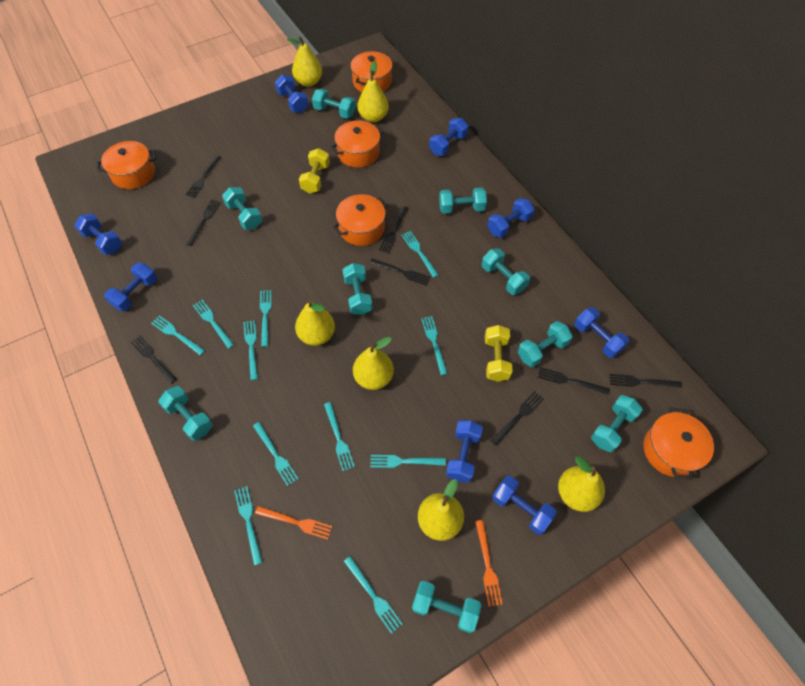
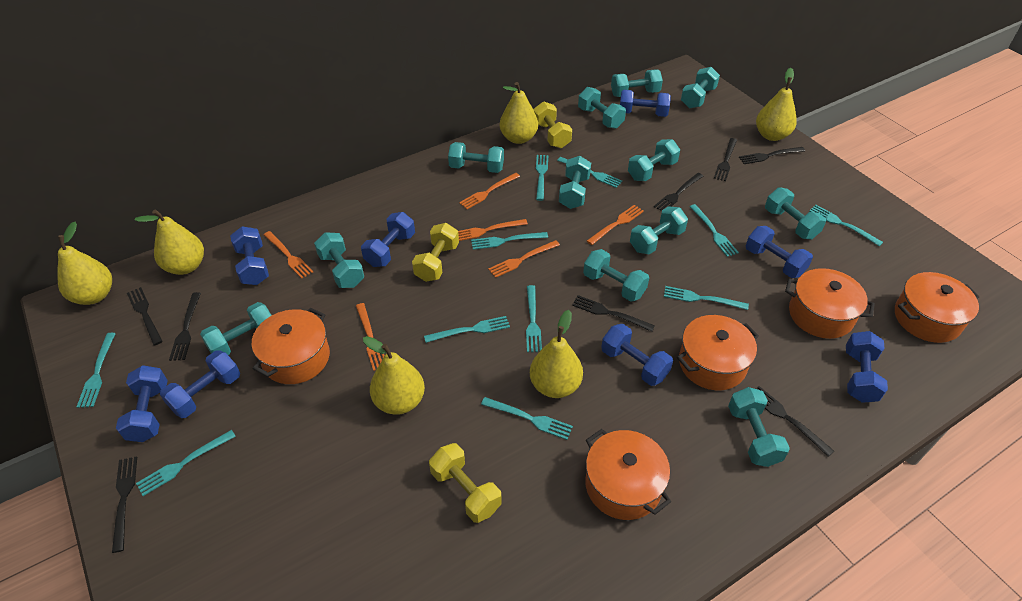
orange fork: 2 -> 6
turquoise dumbbell: 9 -> 12
yellow dumbbell: 2 -> 3

